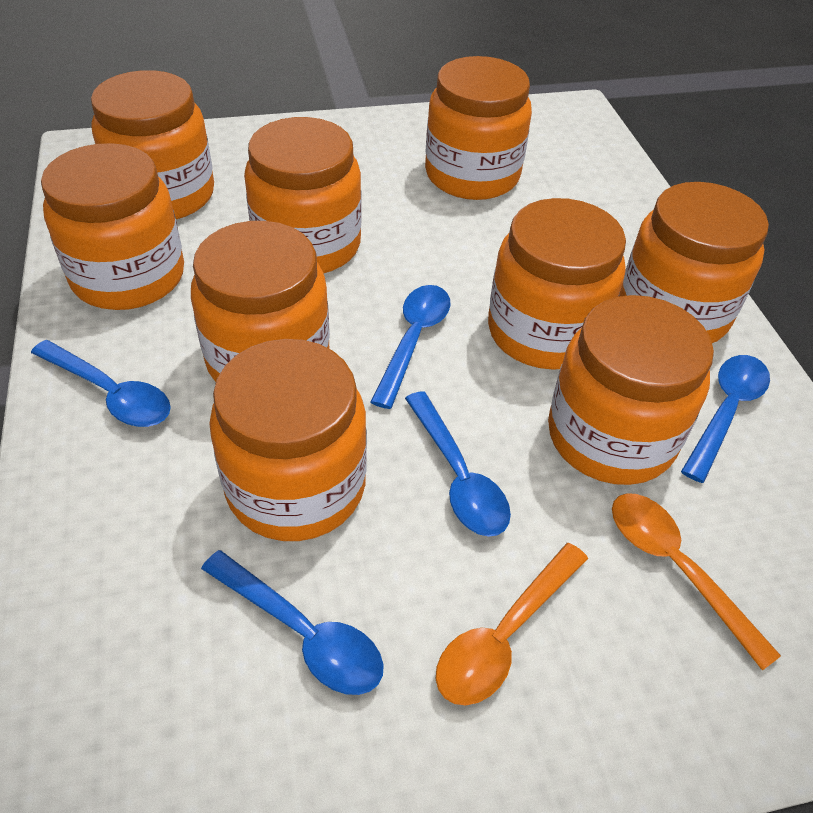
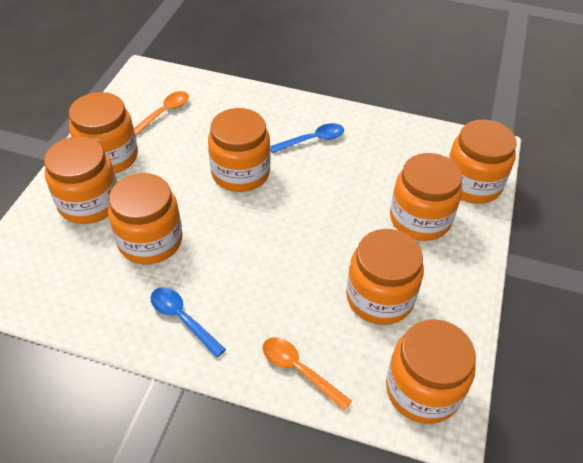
blue spoon: 5 -> 2
orange jar: 9 -> 8

